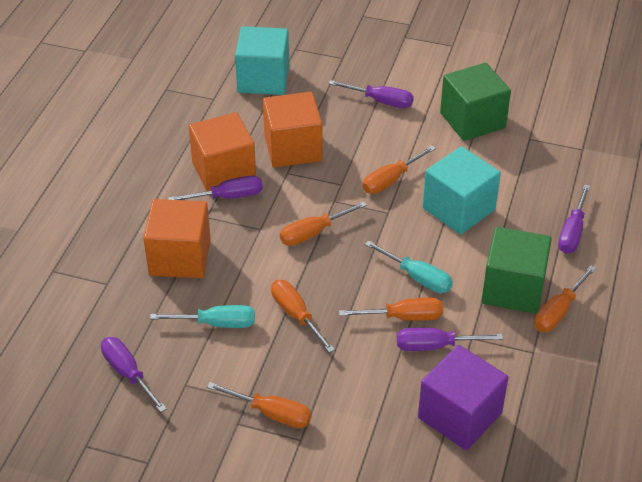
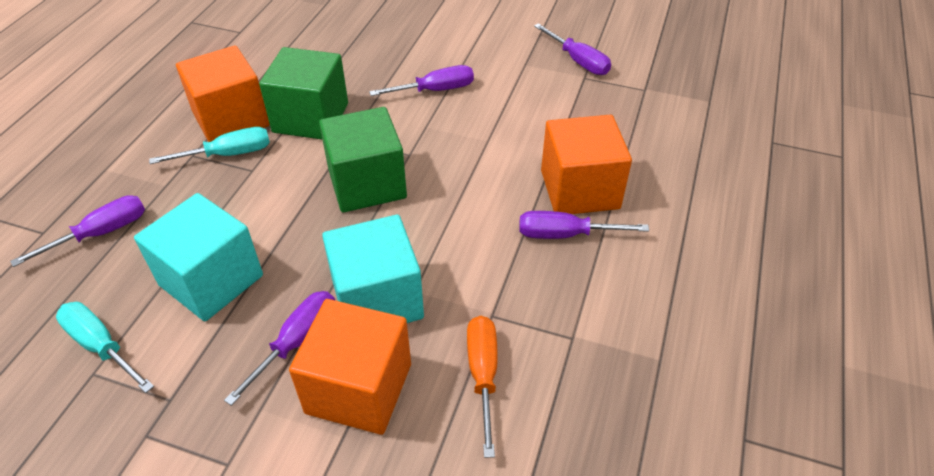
orange screwdriver: 6 -> 1
purple cube: 1 -> 0

